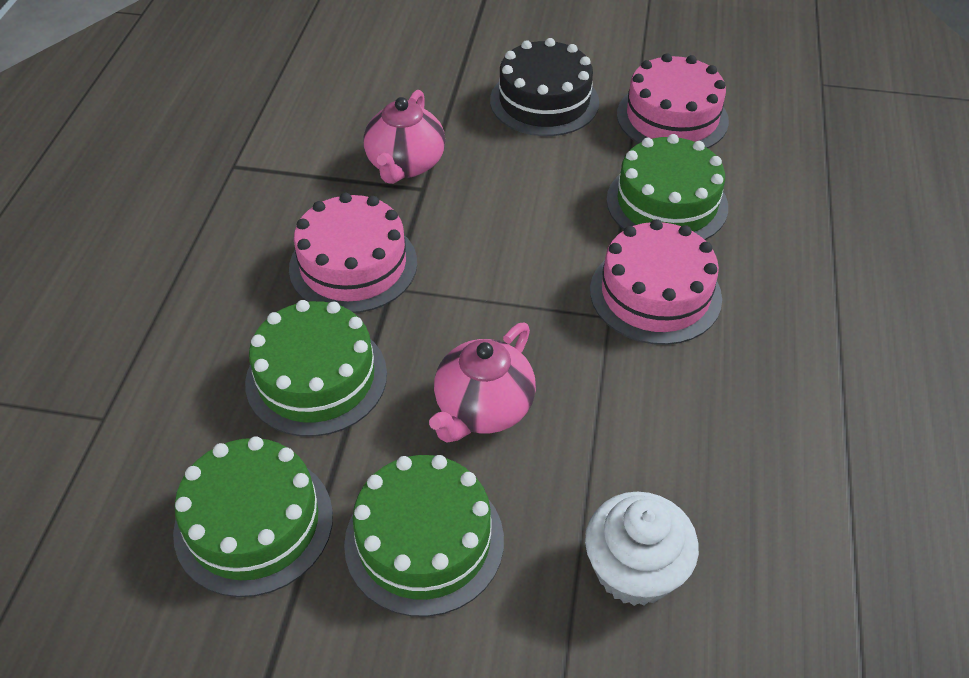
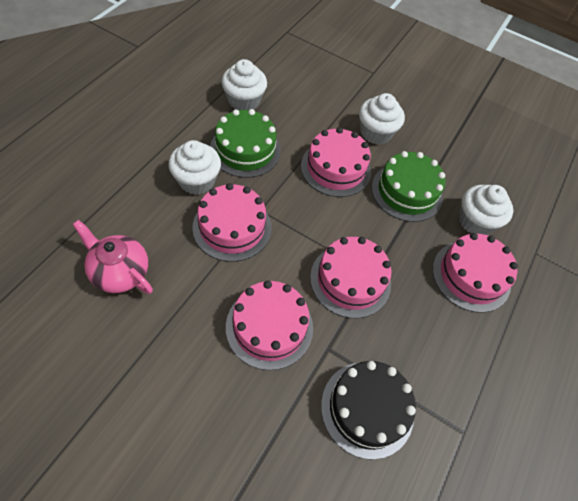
green cake: 4 -> 2
pink cake: 3 -> 5
pink teapot: 2 -> 1
white cupcake: 1 -> 4

